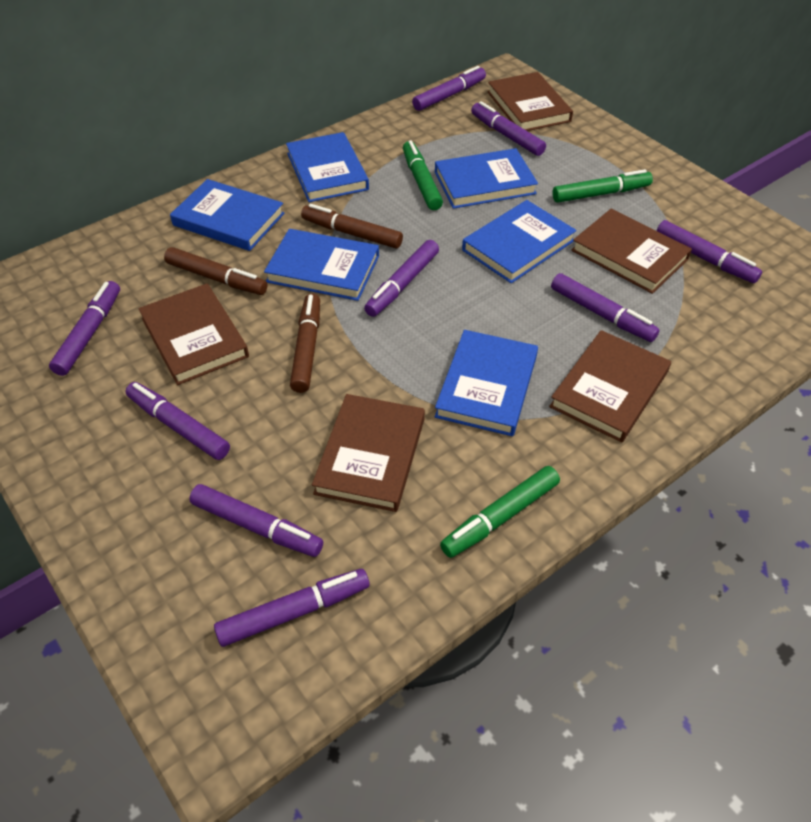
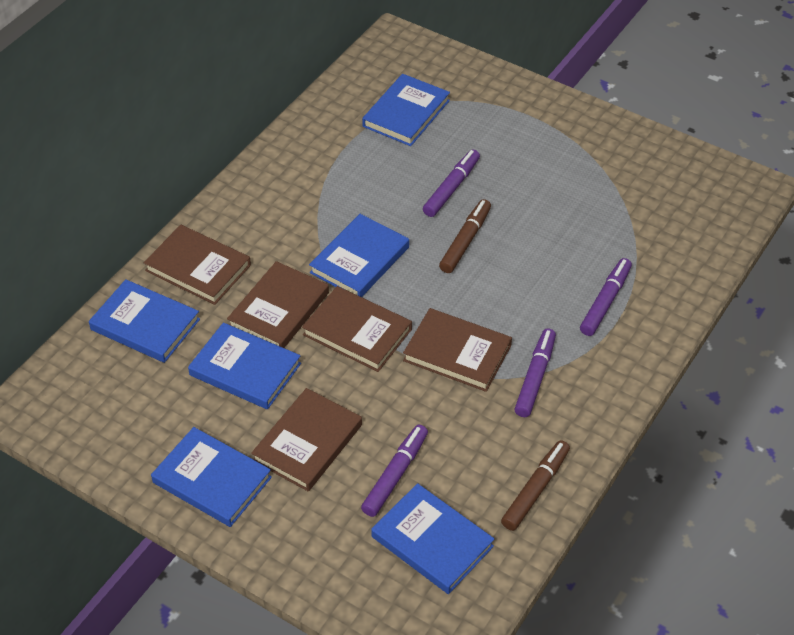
brown marker: 3 -> 2
green marker: 3 -> 0
purple marker: 9 -> 4

